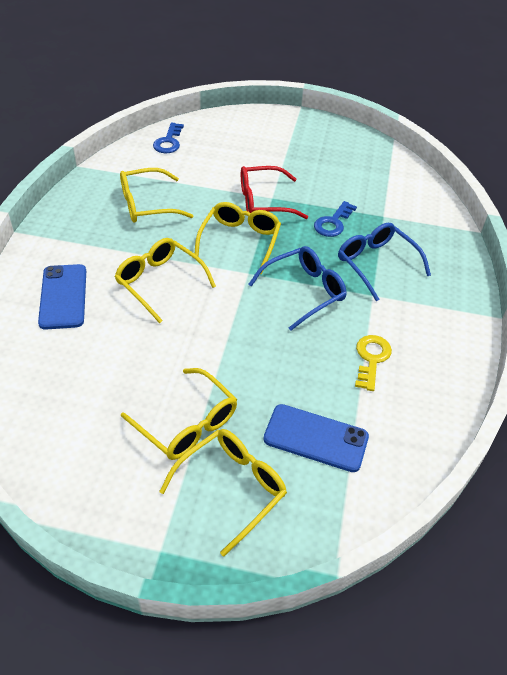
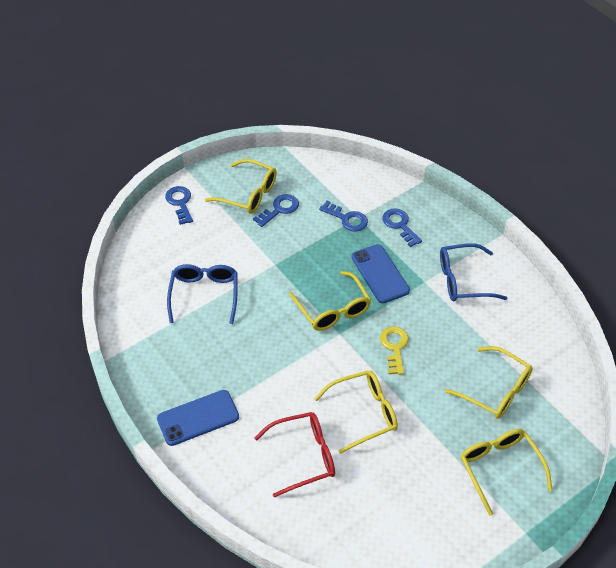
blue key: 2 -> 4

